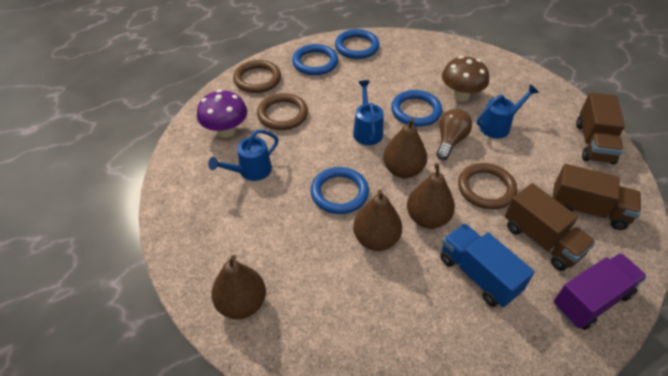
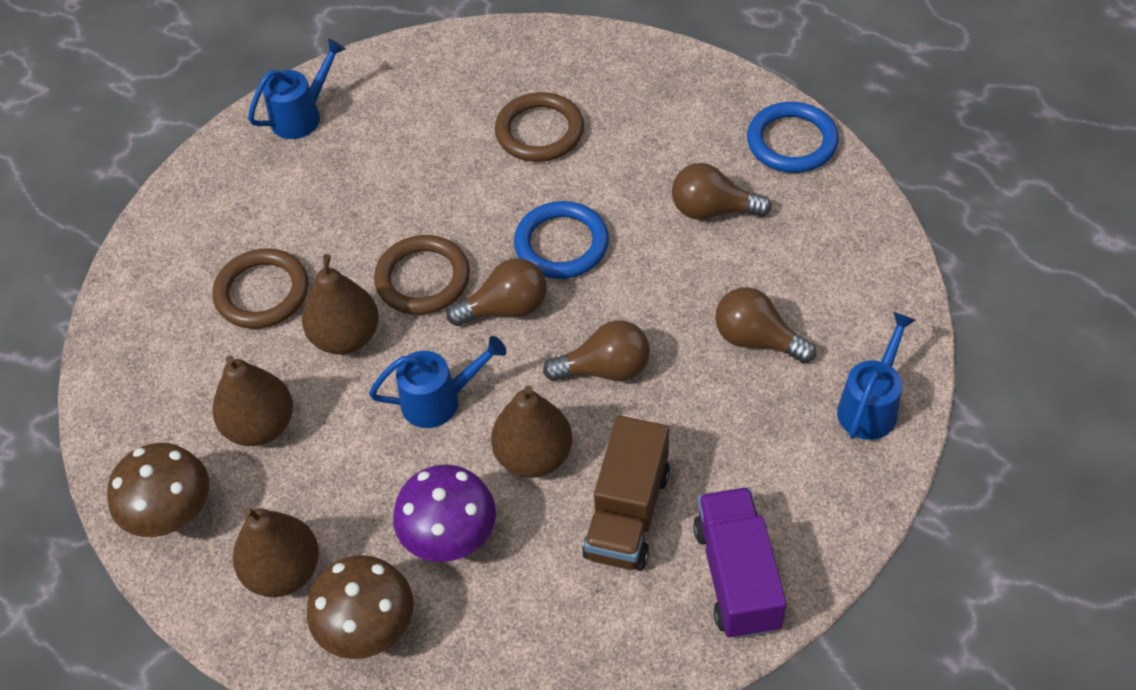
blue ring: 4 -> 2
blue truck: 1 -> 0
brown light bulb: 1 -> 4
brown mushroom: 1 -> 2
brown truck: 3 -> 1

